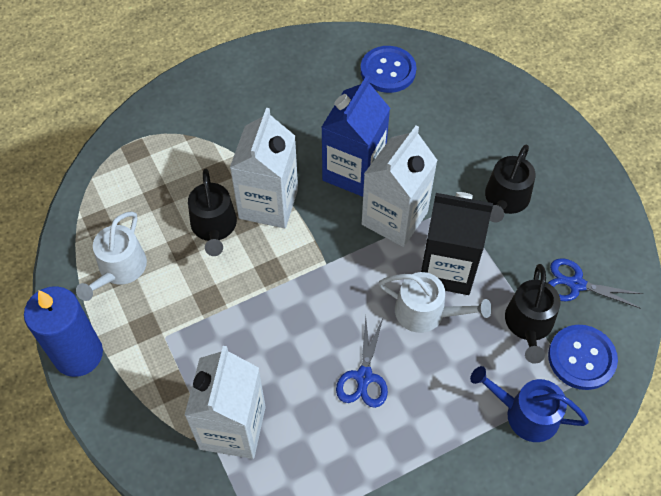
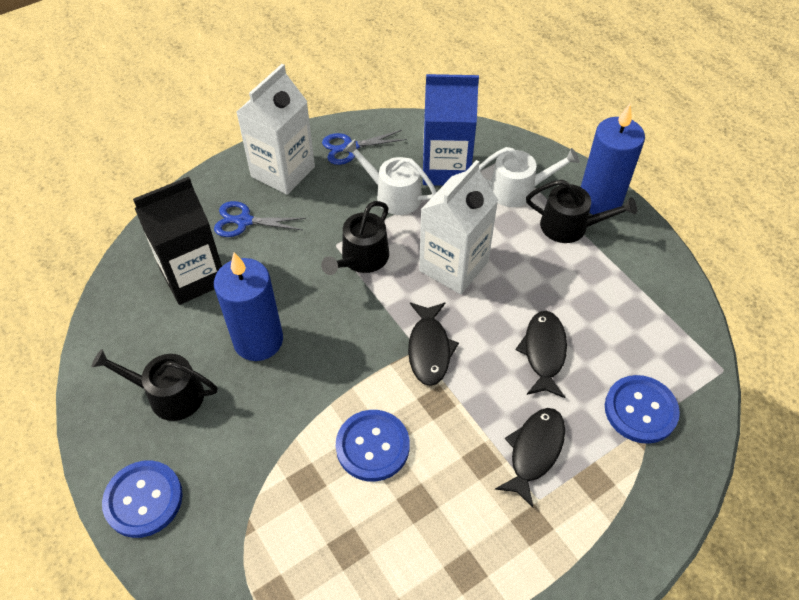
black fish: 0 -> 3
blue button: 2 -> 3
blue candle: 1 -> 2
blue watering can: 1 -> 0
white carton: 3 -> 2

